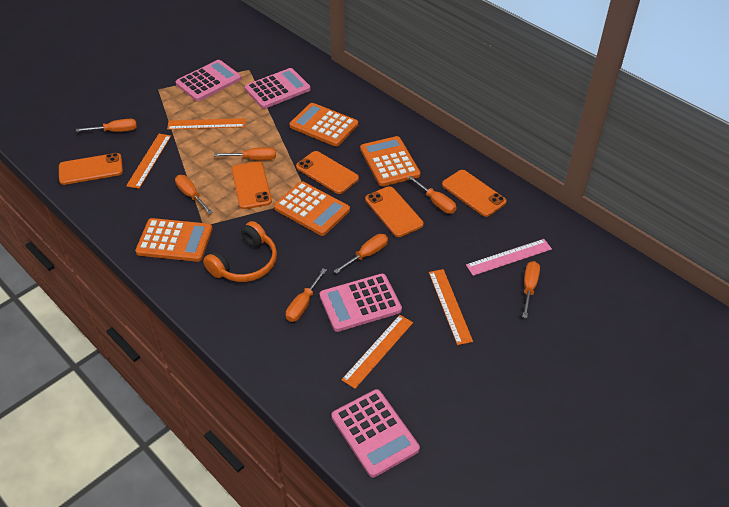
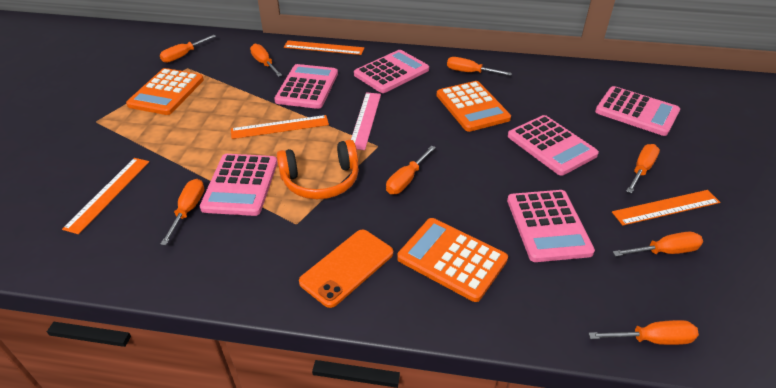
orange calculator: 4 -> 3
orange phone: 5 -> 1
orange screwdriver: 7 -> 8
pink calculator: 4 -> 6

